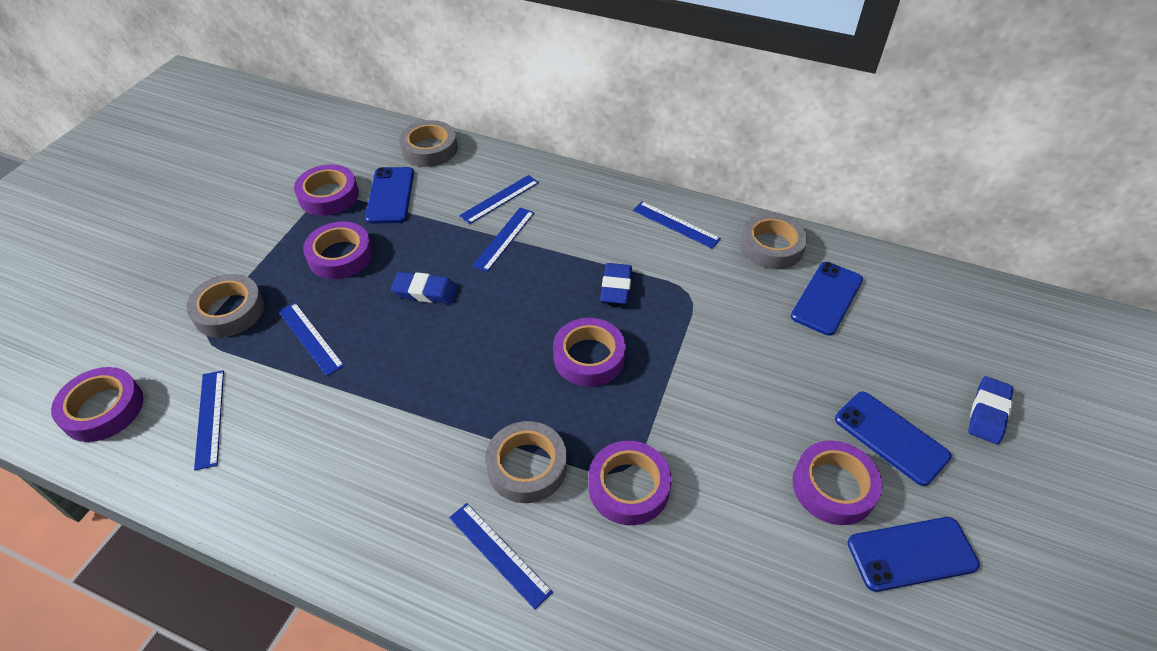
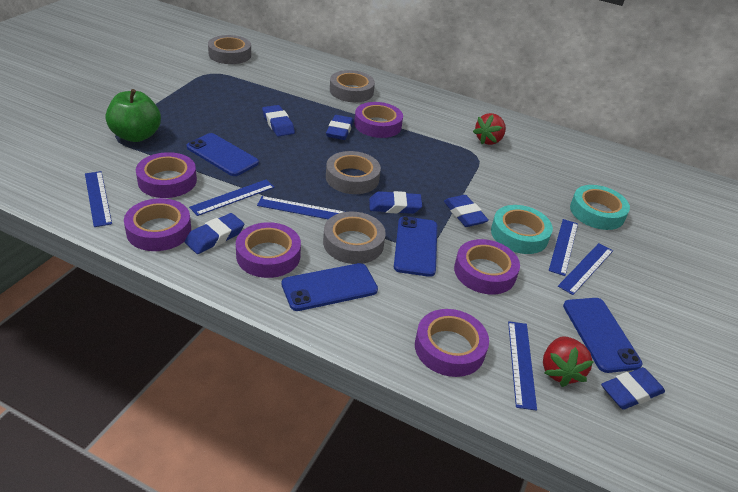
blue eraser: 3 -> 6
green apple: 0 -> 1
red strawberry: 0 -> 2
turquoise tape: 0 -> 2

